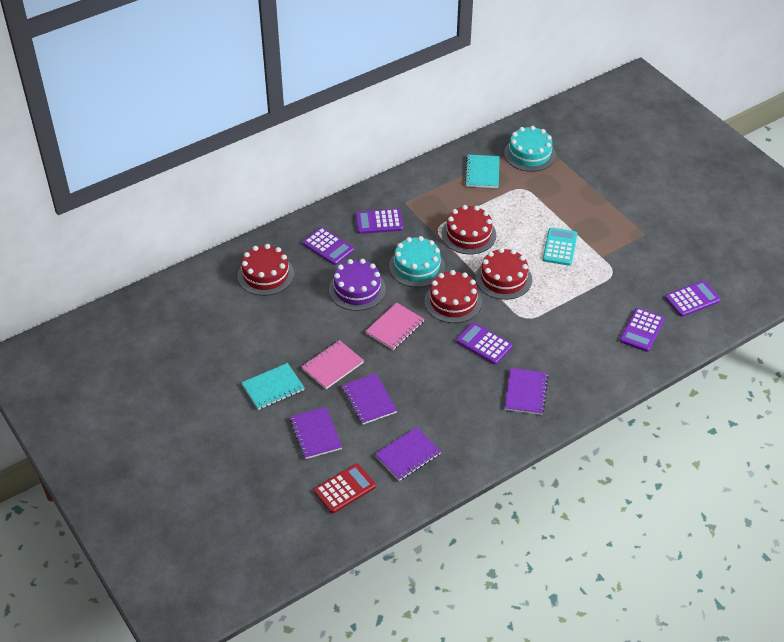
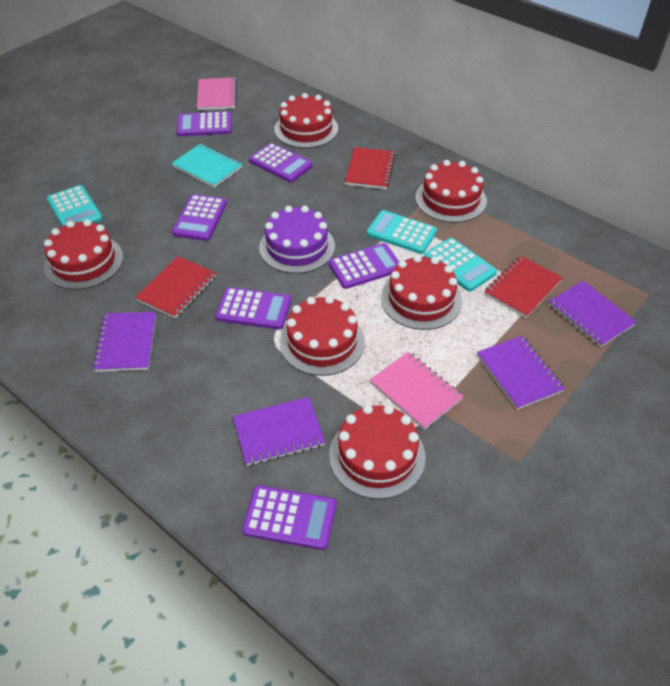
purple calculator: 5 -> 6
red cake: 4 -> 6
red calculator: 1 -> 0
red notebook: 0 -> 3
turquoise cake: 2 -> 0
turquoise calculator: 1 -> 3
turquoise notebook: 2 -> 1

